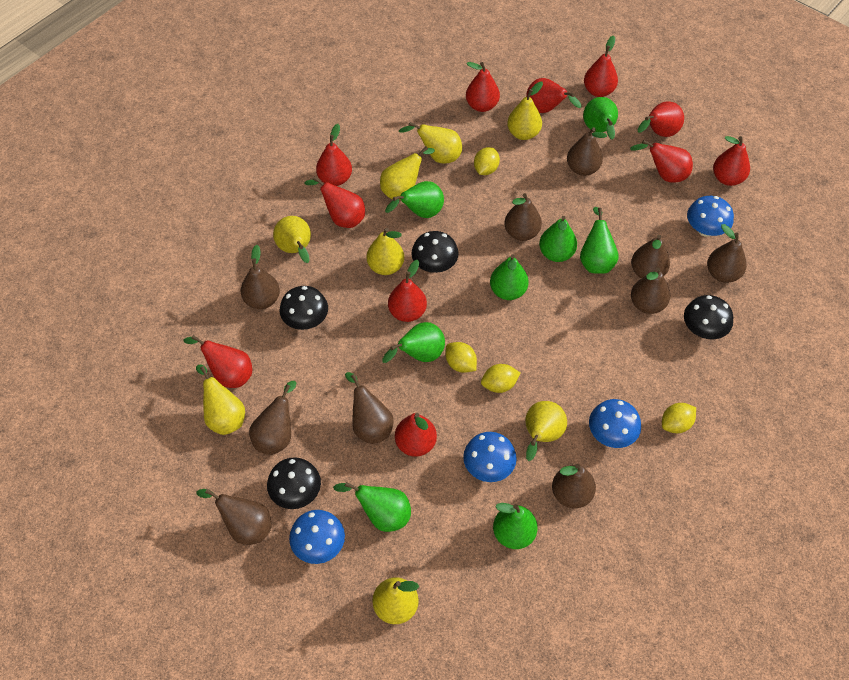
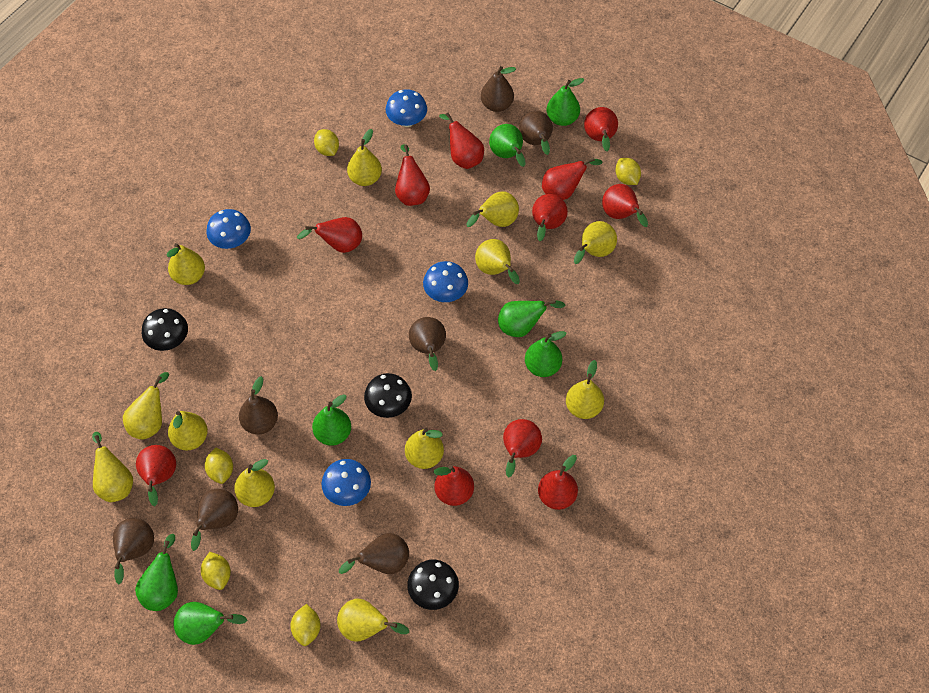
black mushroom: 4 -> 3
brown pear: 10 -> 7
green pear: 8 -> 7
yellow lemon: 4 -> 5
yellow pear: 8 -> 12

